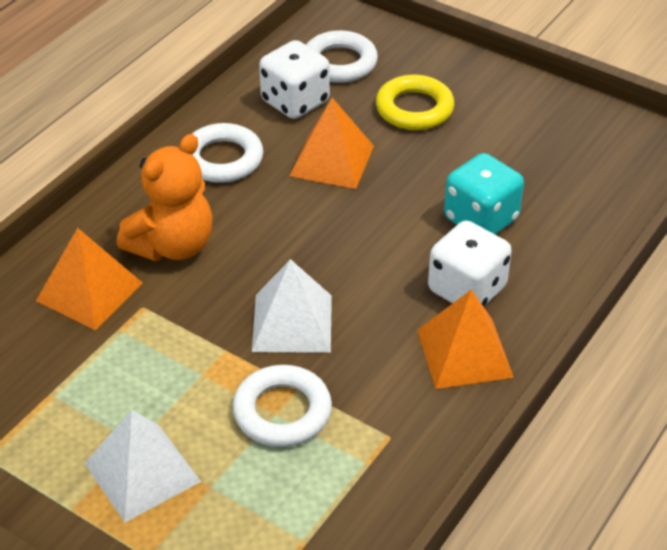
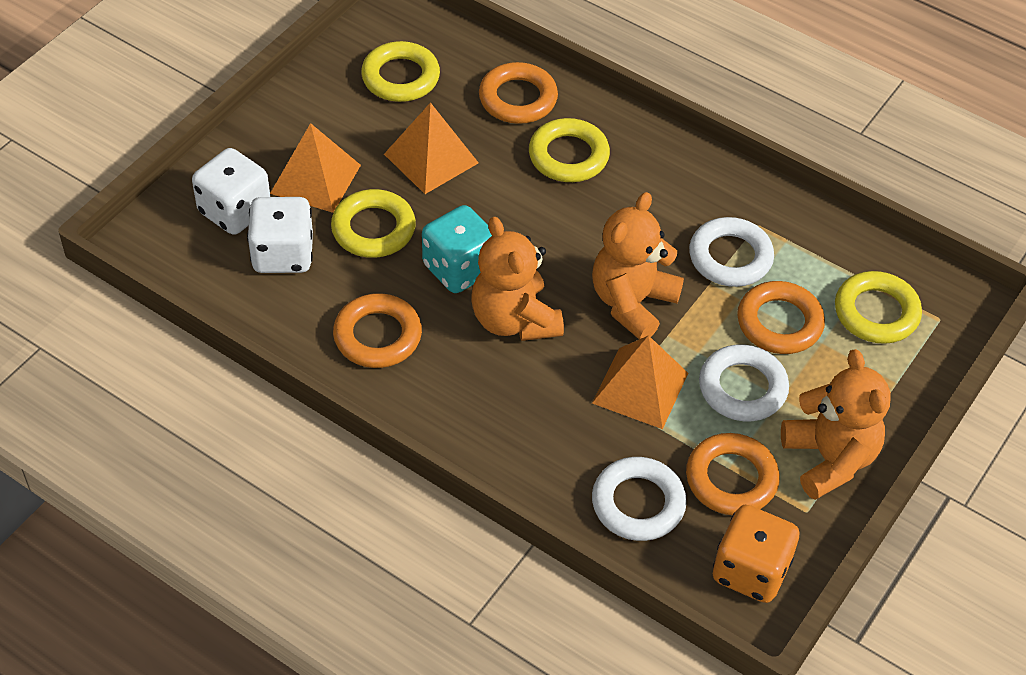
orange dice: 0 -> 1
orange ring: 0 -> 4
orange teddy bear: 1 -> 3
white pyramid: 2 -> 0
yellow ring: 1 -> 4

